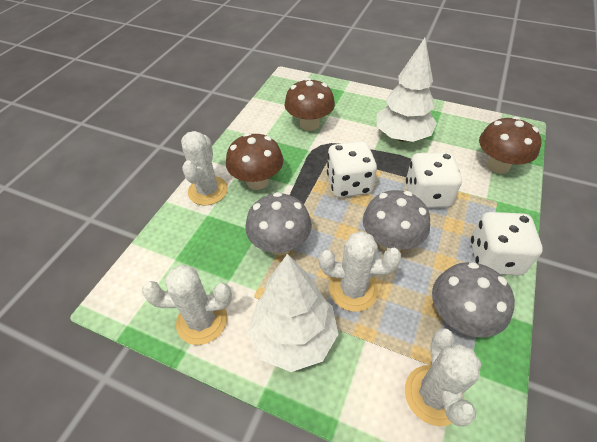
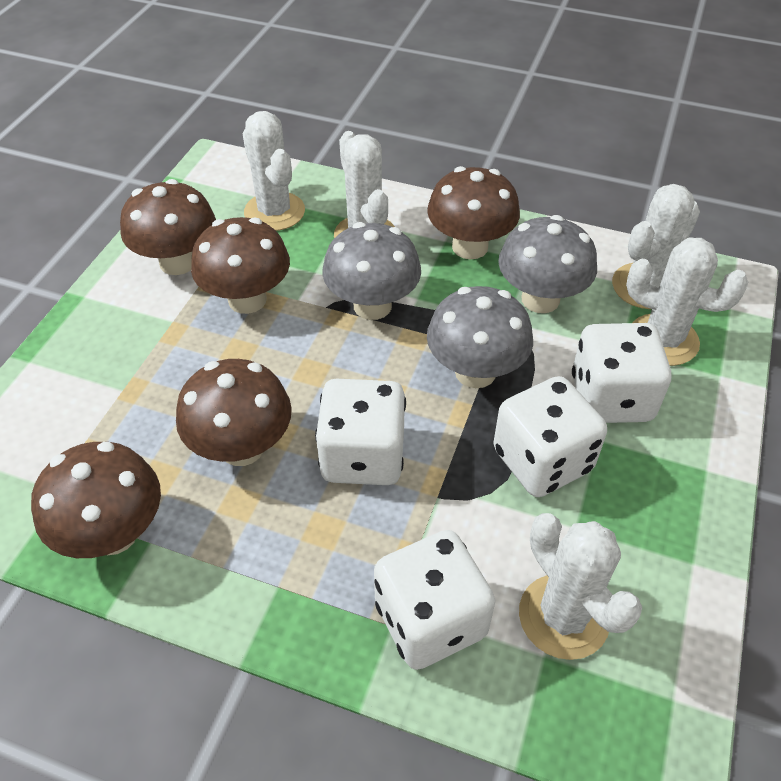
brown mushroom: 3 -> 5
white cactus: 4 -> 5
white dice: 3 -> 4
white tree: 2 -> 0

